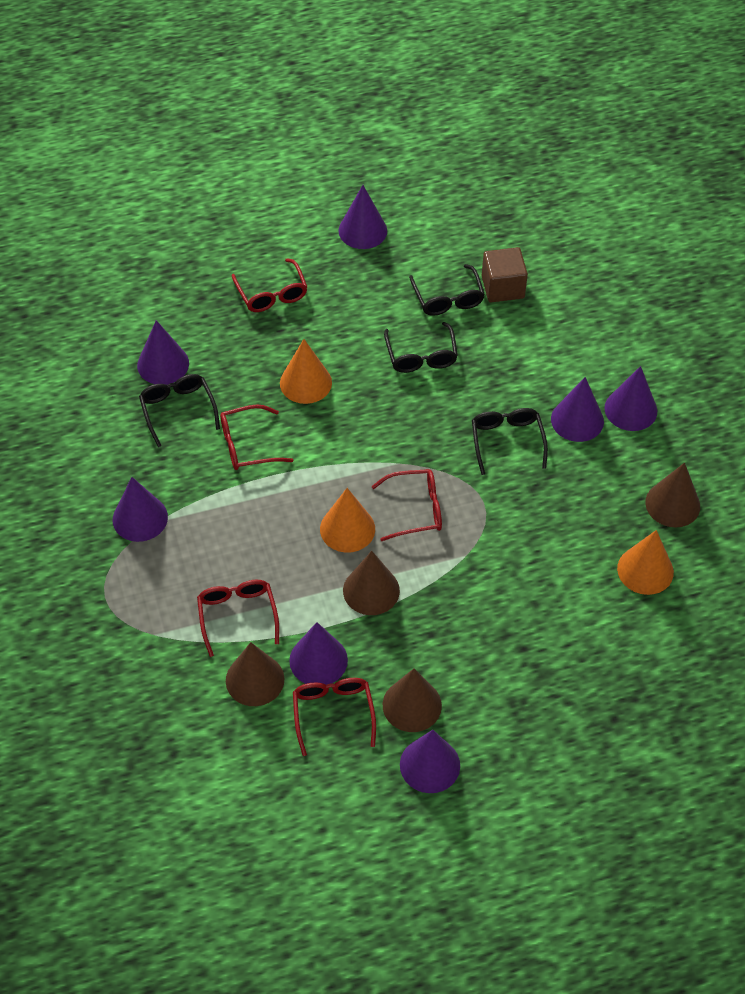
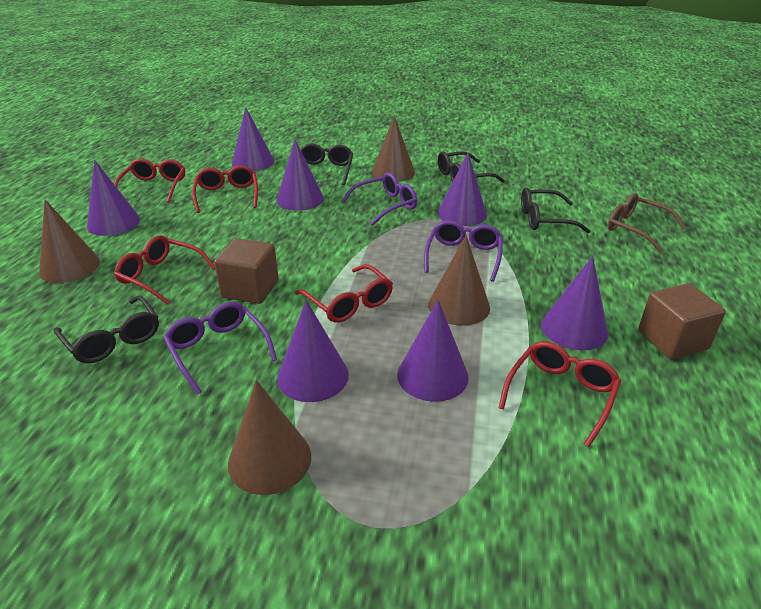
brown cube: 1 -> 2
brown glasses: 0 -> 1
orange cone: 3 -> 0
purple glasses: 0 -> 3

